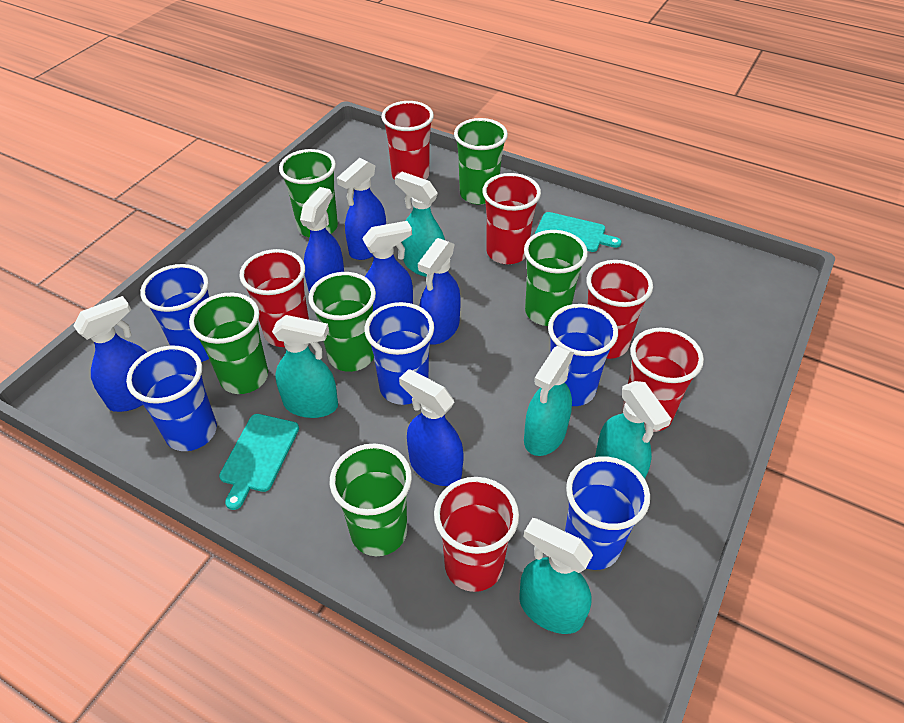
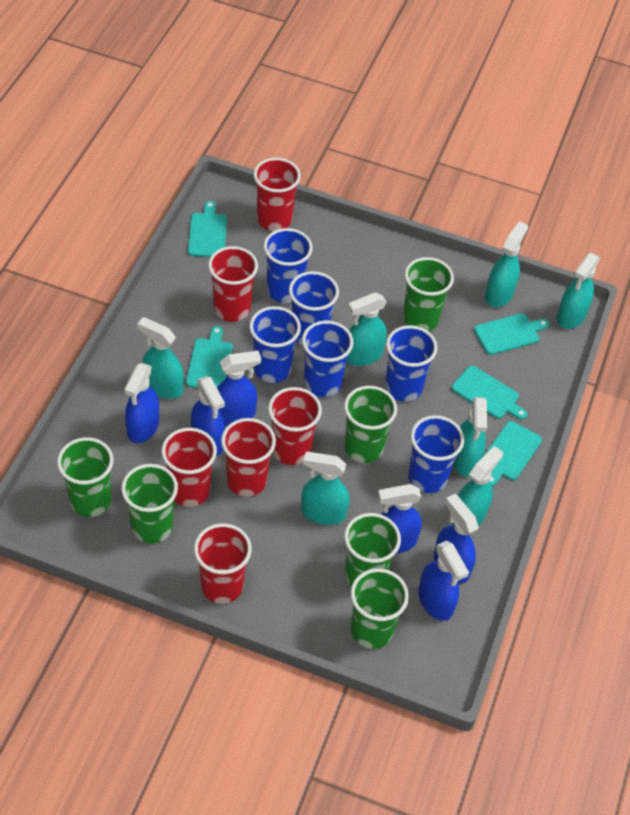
blue cup: 5 -> 6
turquoise cutting board: 2 -> 5
turquoise spray bottle: 5 -> 7

